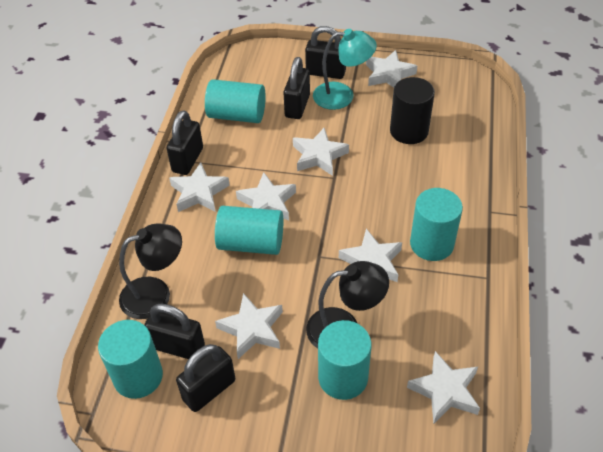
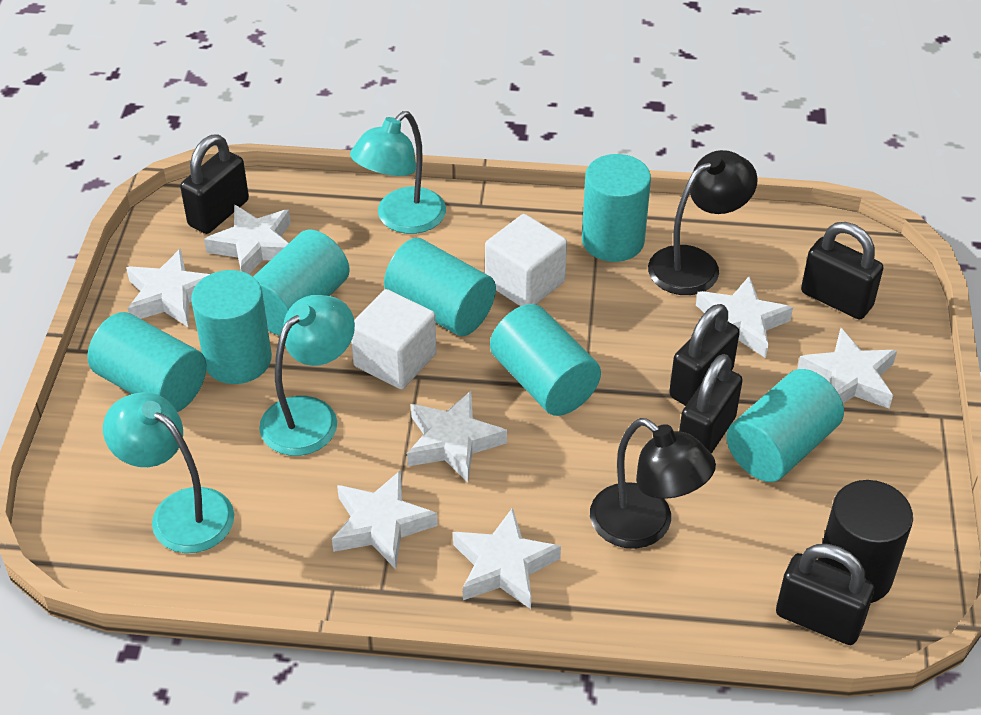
turquoise cylinder: 5 -> 7
turquoise lamp: 1 -> 3
white cube: 0 -> 2

